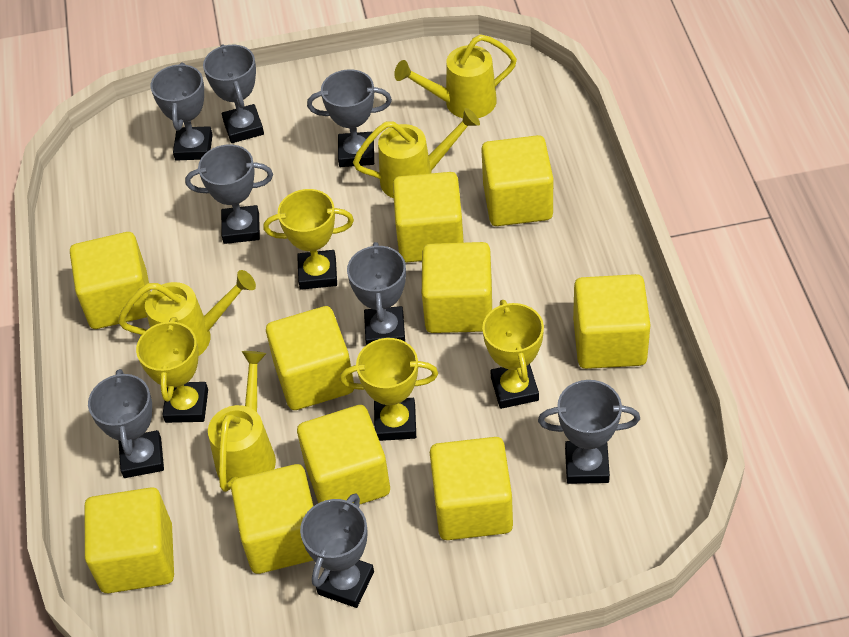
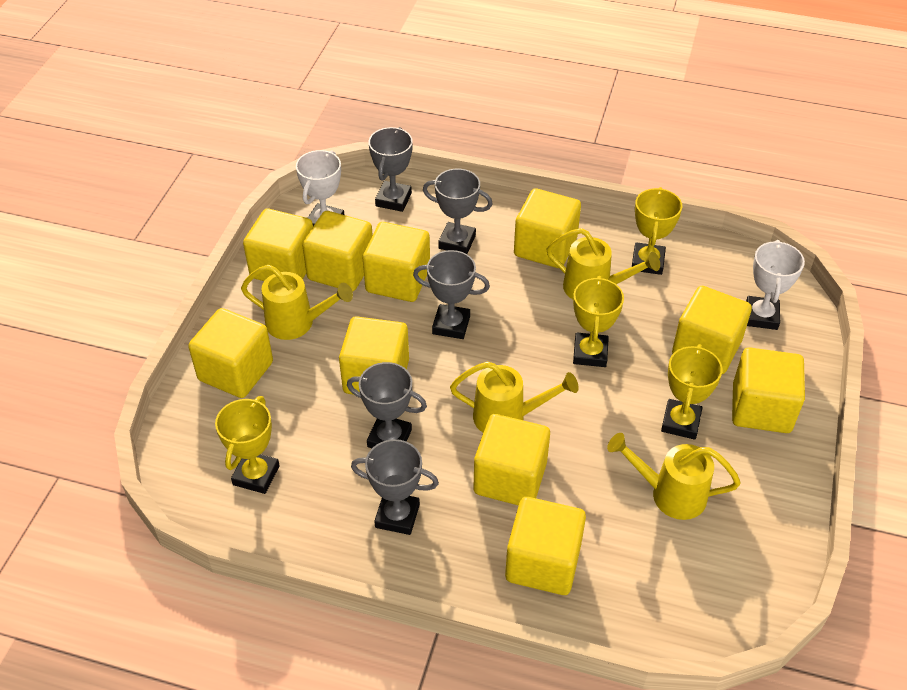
grey trophy: 8 -> 5
white trophy: 0 -> 2

